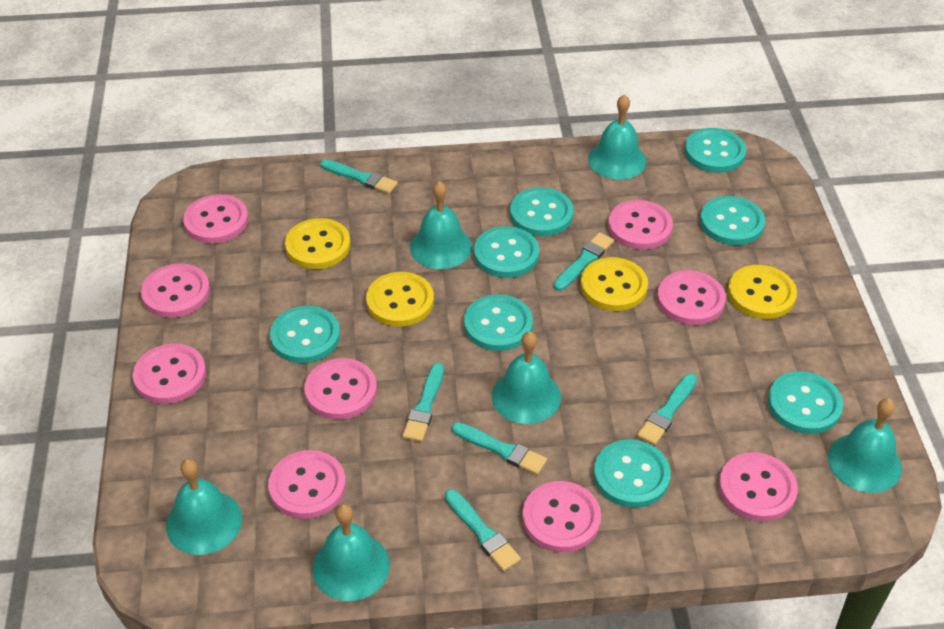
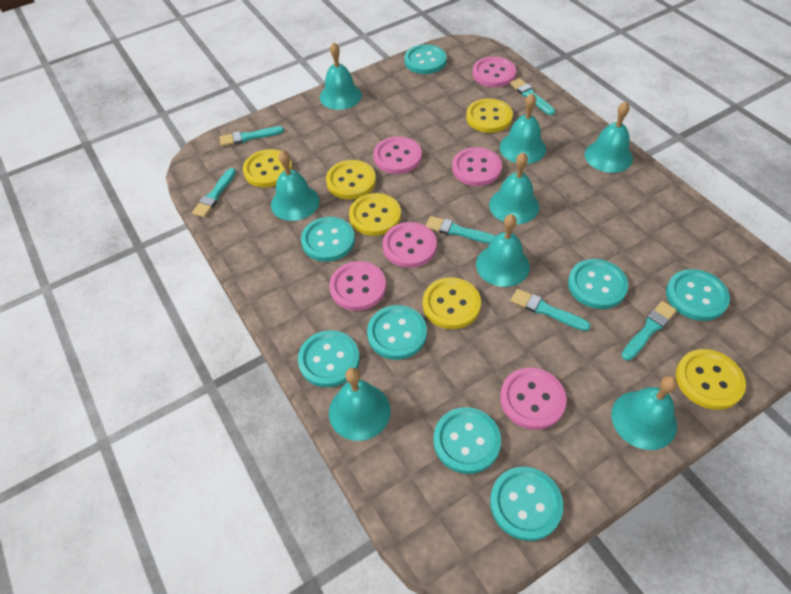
pink button: 9 -> 6
turquoise bell: 6 -> 8
yellow button: 4 -> 6

